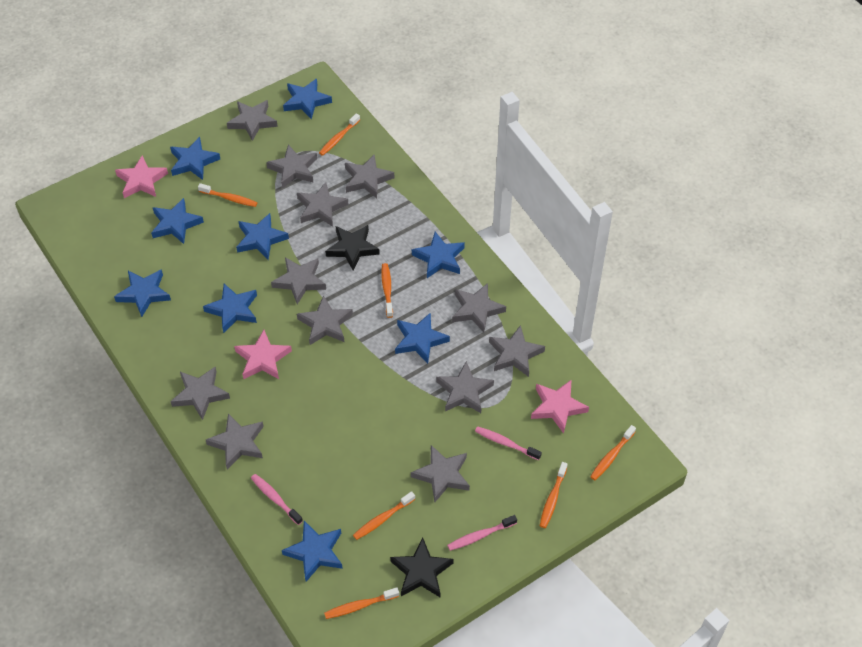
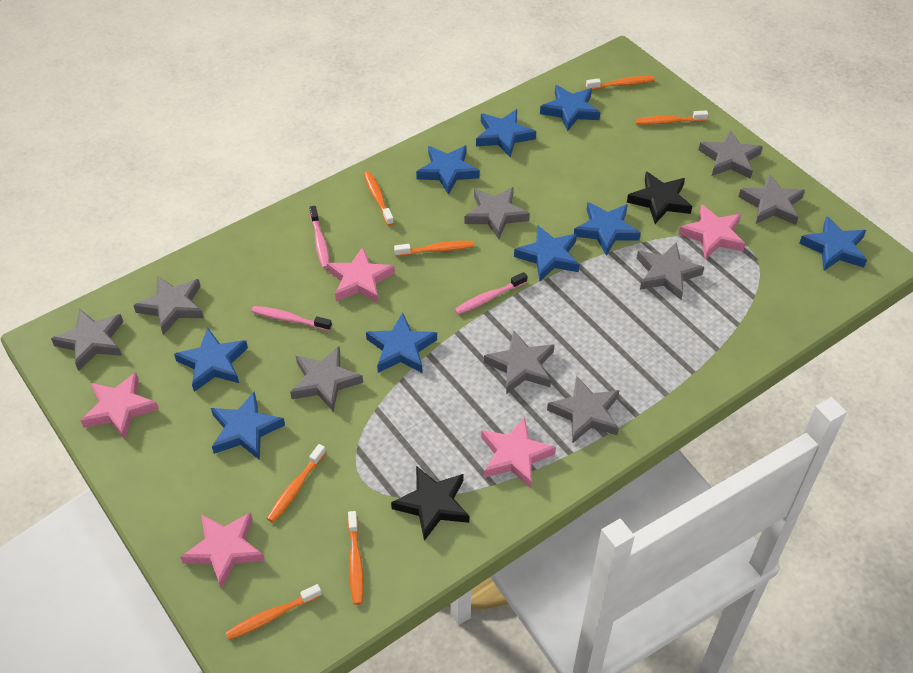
grey star: 12 -> 9
pink star: 3 -> 5

